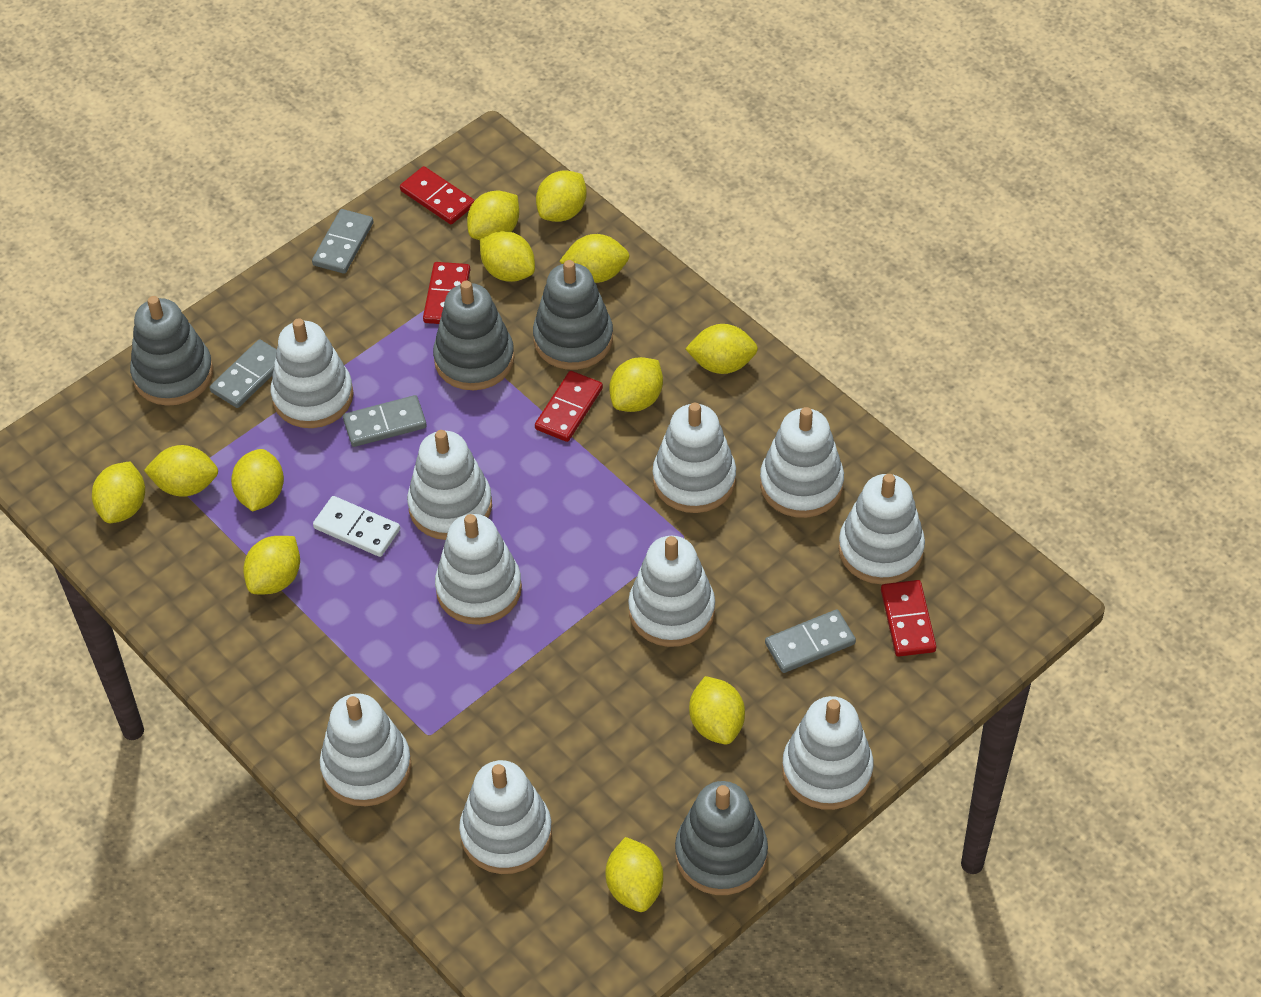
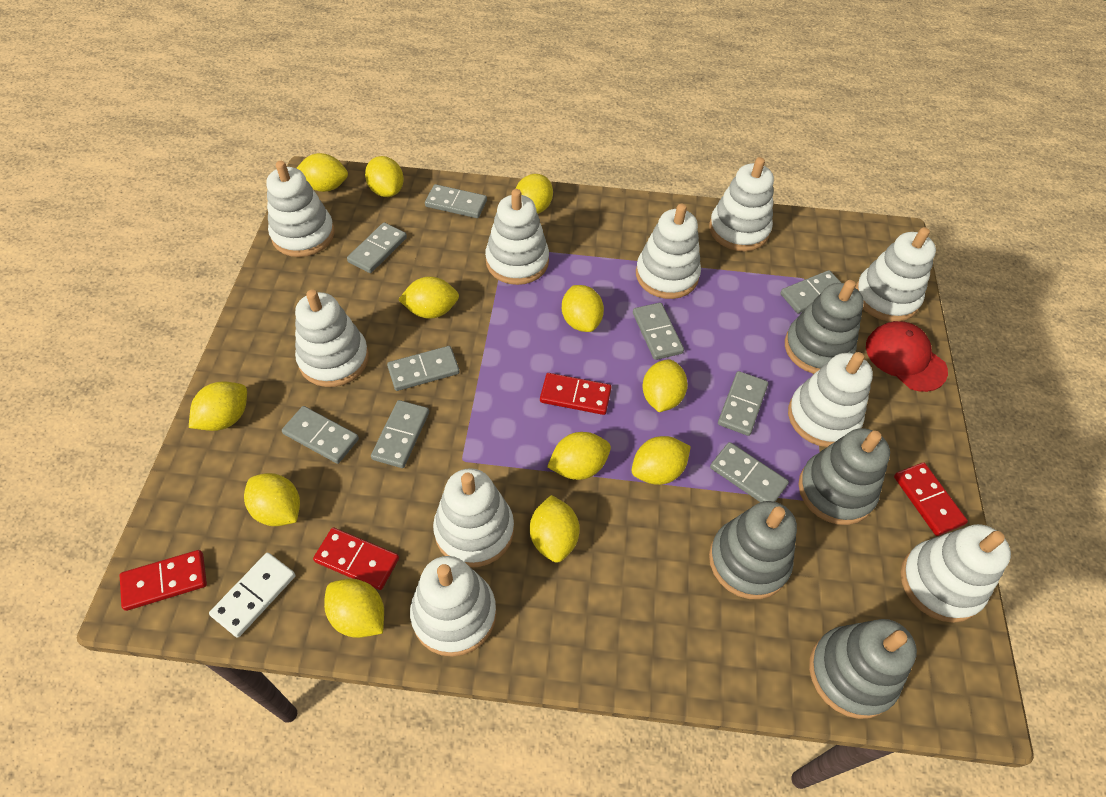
grey domino: 4 -> 9
red cap: 0 -> 1

